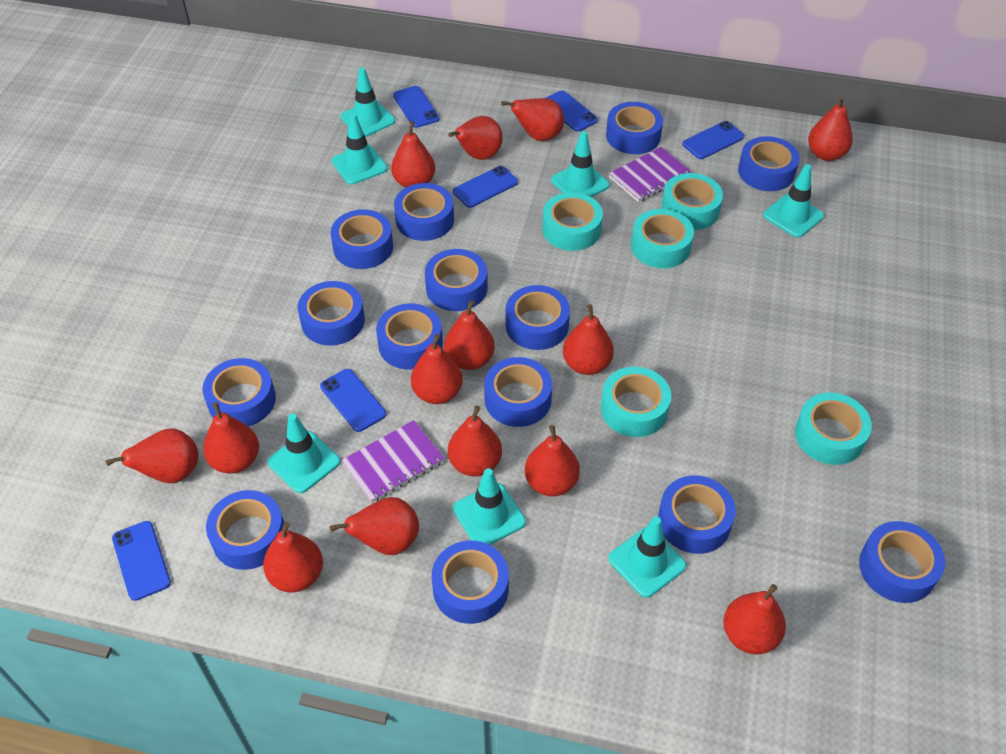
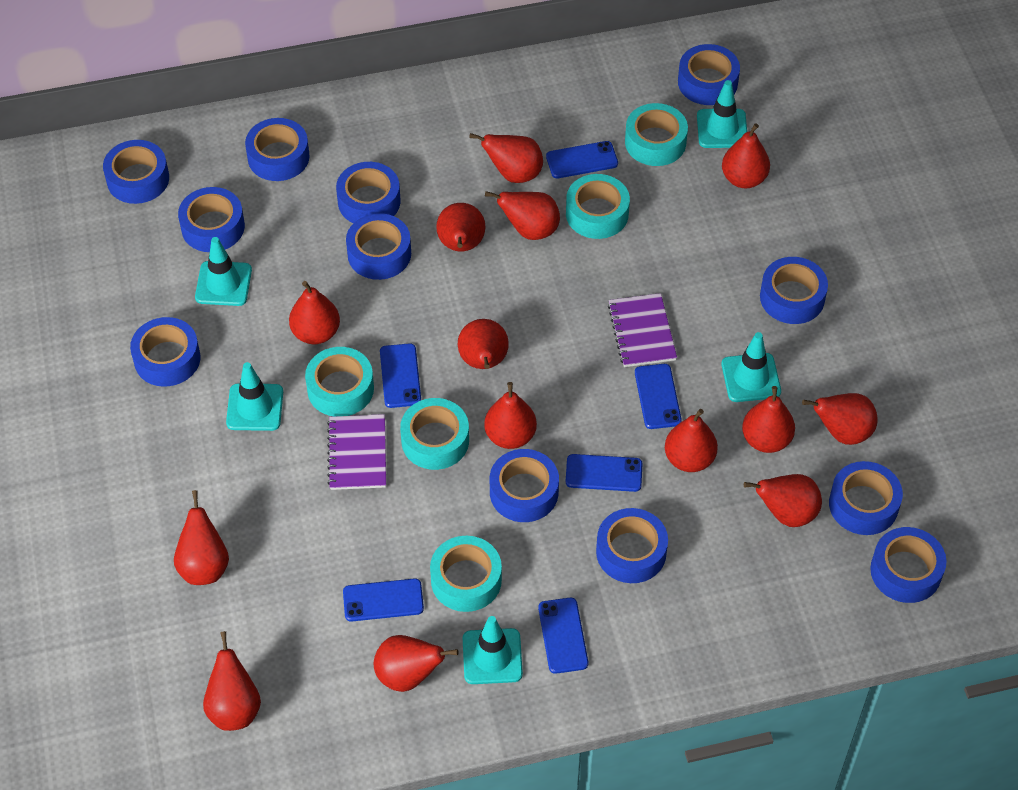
blue tape: 14 -> 12
turquoise traffic cone: 7 -> 5

